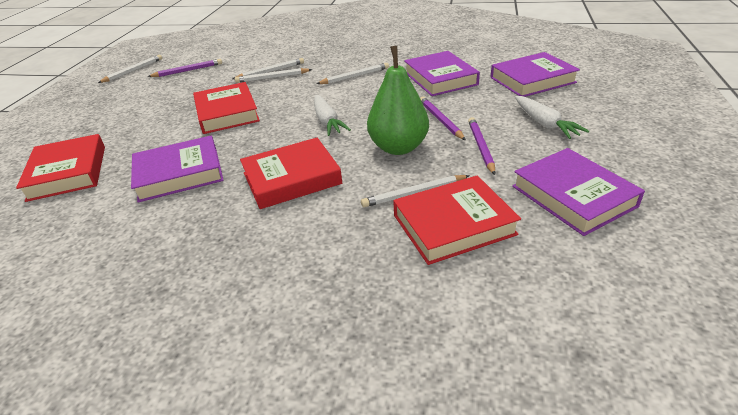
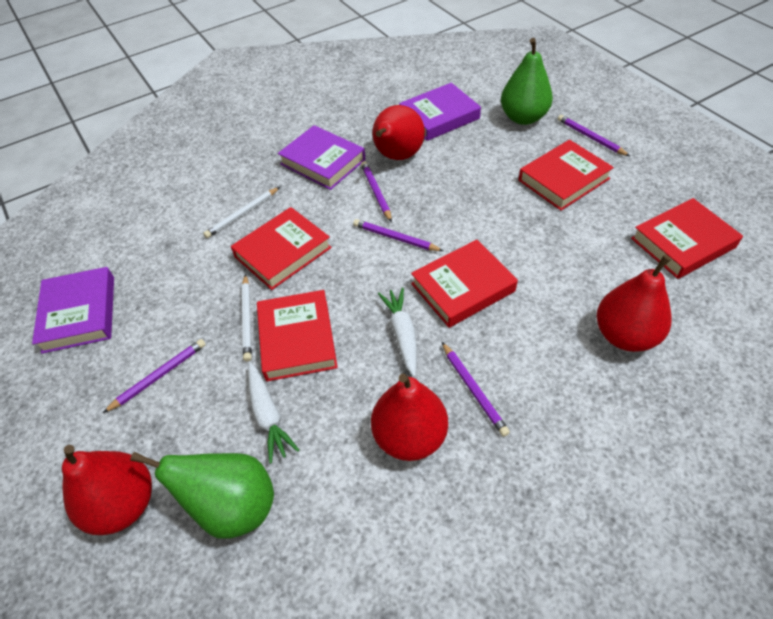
green pear: 1 -> 2
purple book: 4 -> 3
purple pencil: 3 -> 5
red book: 4 -> 5
red pear: 0 -> 4
white pencil: 5 -> 2

